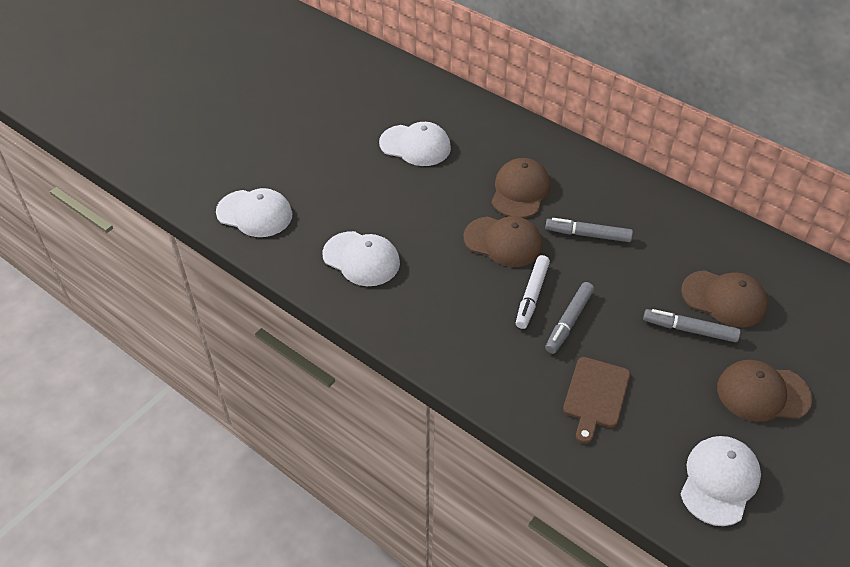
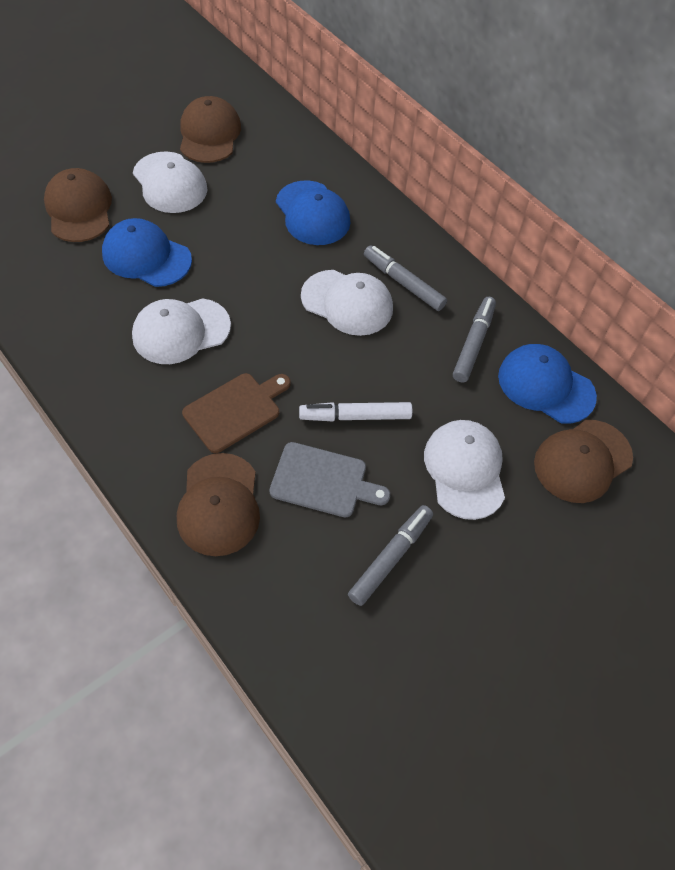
blue cap: 0 -> 3
grey cutting board: 0 -> 1

